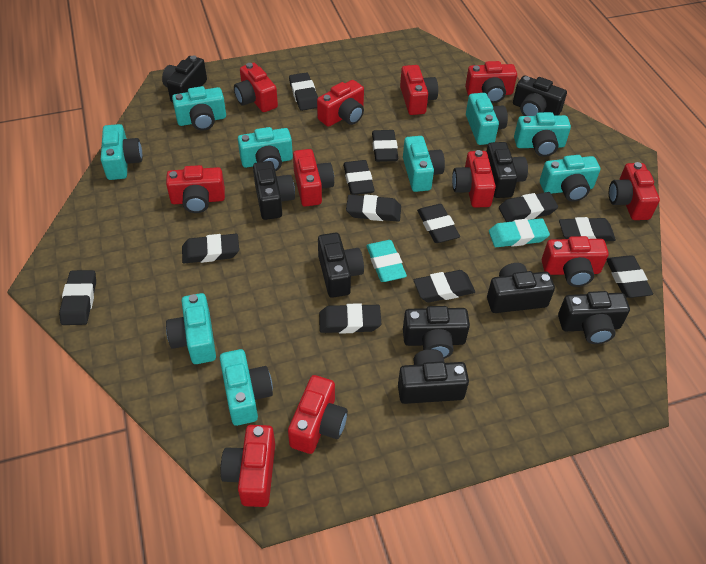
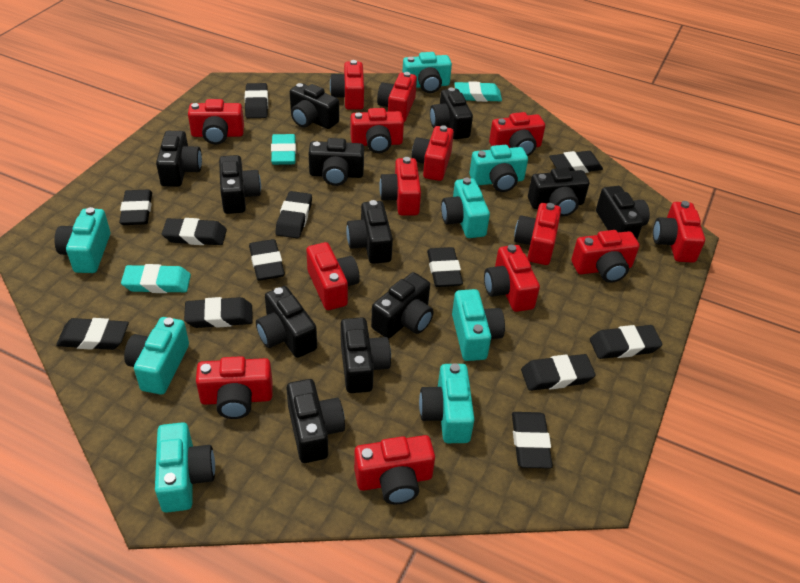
black camera: 9 -> 12
red camera: 11 -> 14
turquoise camera: 9 -> 8
turquoise eraser: 2 -> 3

